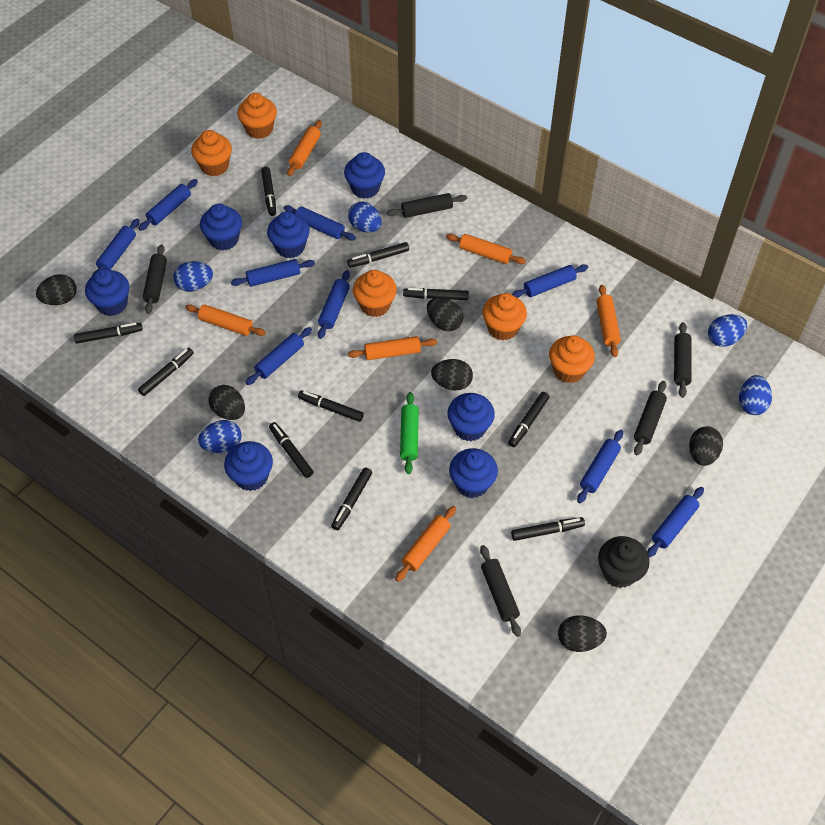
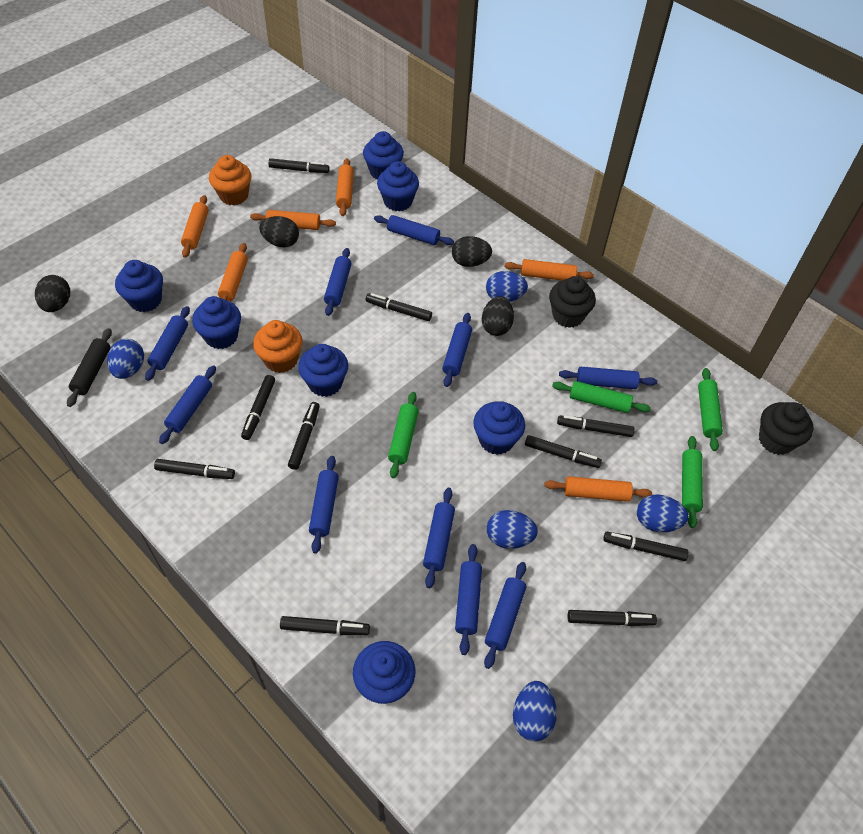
black cupcake: 1 -> 2
black egg: 6 -> 4
black rolling pin: 5 -> 1
blue rolling pin: 9 -> 10
green rolling pin: 1 -> 4
orange cupcake: 5 -> 2

